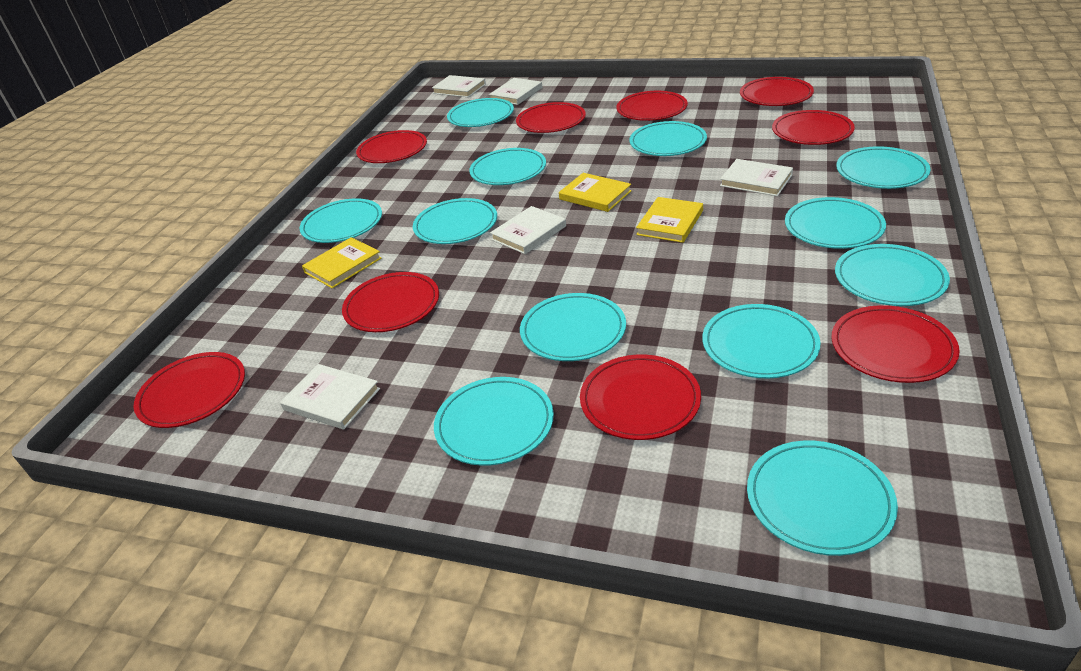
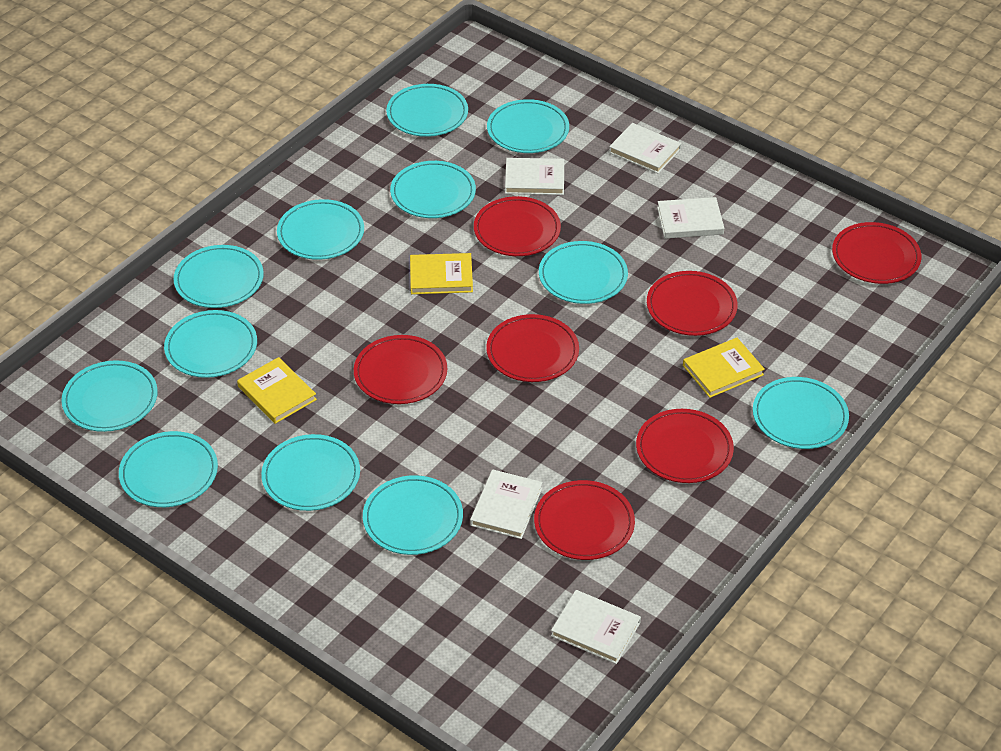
red plate: 9 -> 7

